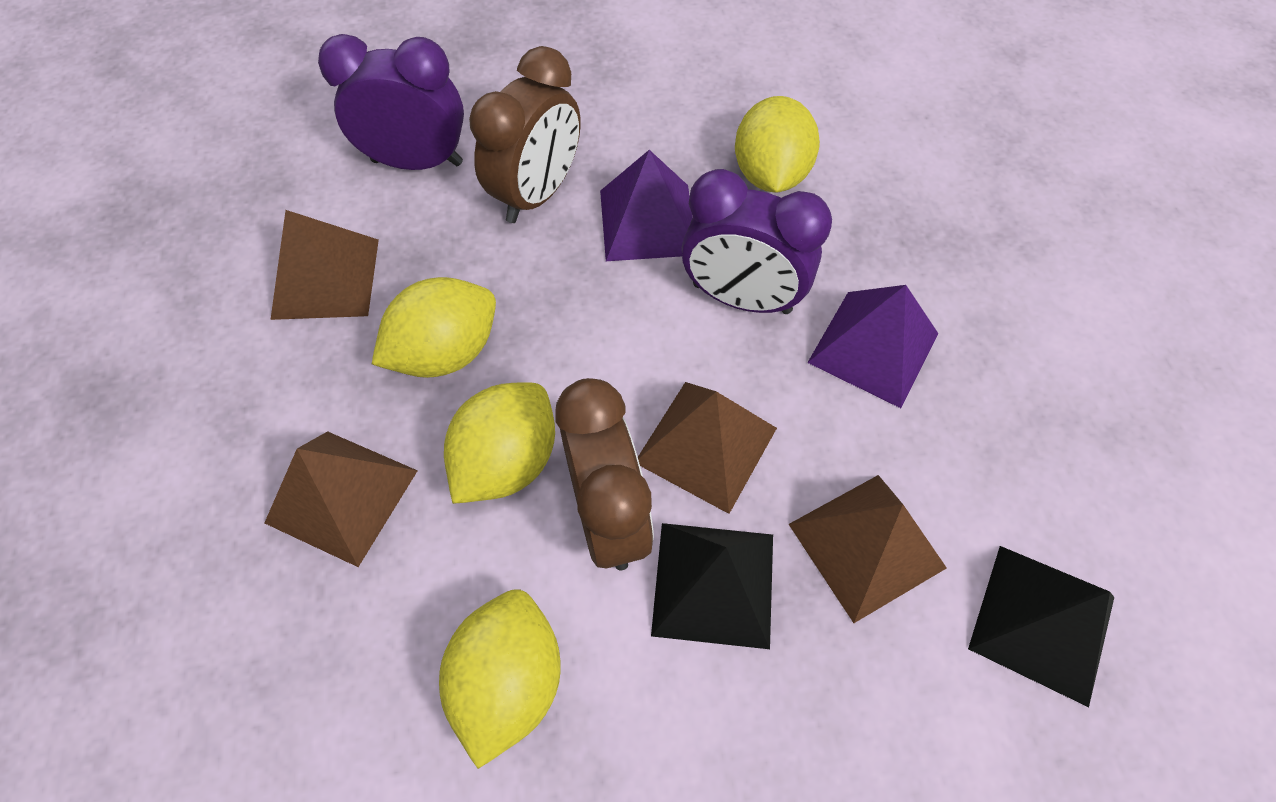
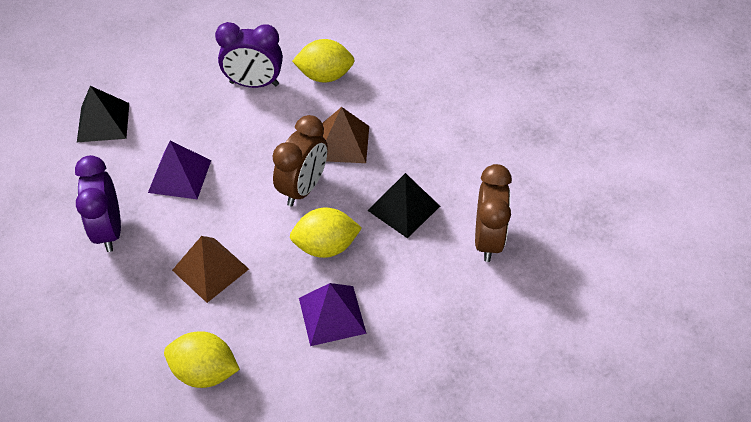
brown pyramid: 4 -> 2
yellow lemon: 4 -> 3

